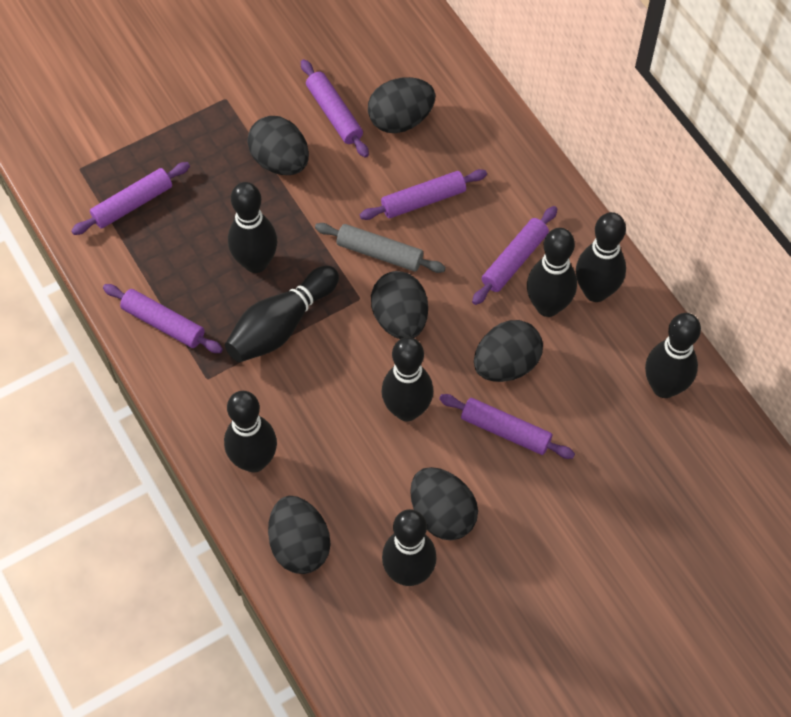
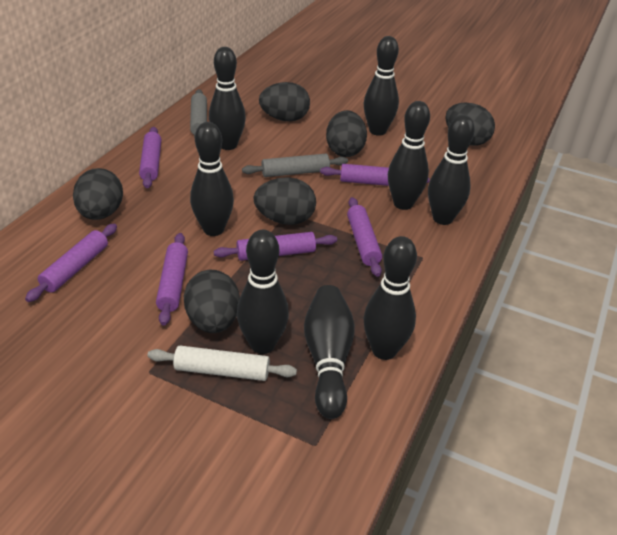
grey rolling pin: 1 -> 2
white rolling pin: 0 -> 1

